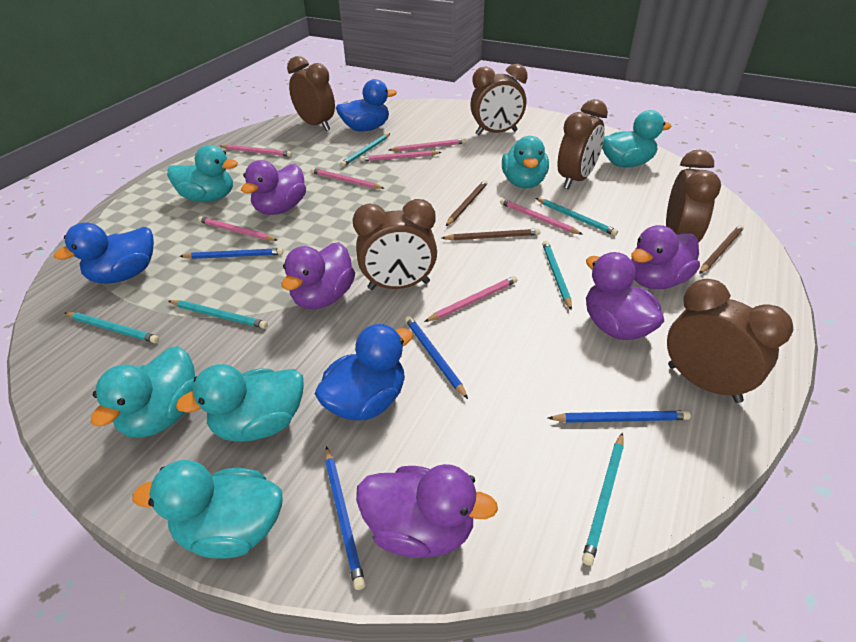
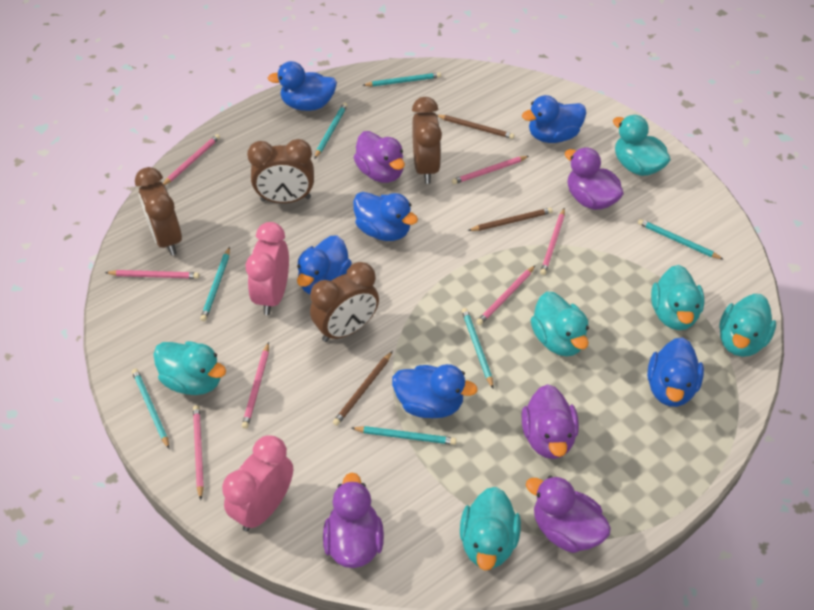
blue duck: 3 -> 6
blue pencil: 4 -> 0
brown clock: 6 -> 4
pink clock: 0 -> 2
turquoise pencil: 6 -> 7

